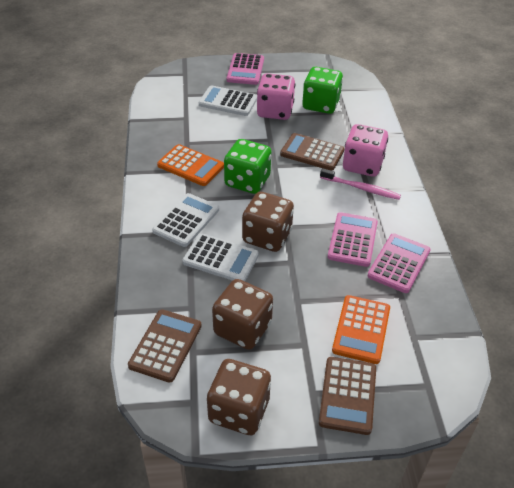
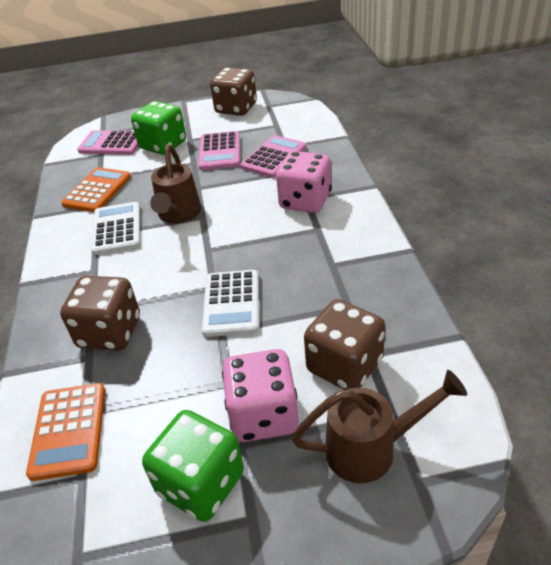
brown calculator: 3 -> 0
brown watering can: 0 -> 2
pink toothbrush: 1 -> 0
white calculator: 3 -> 2

